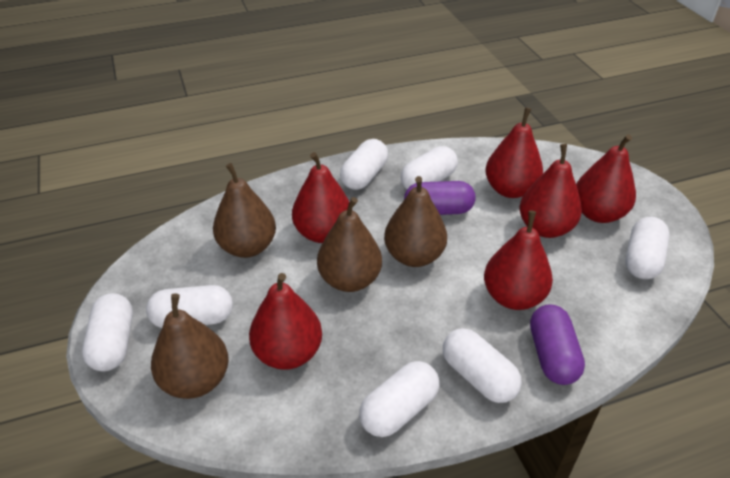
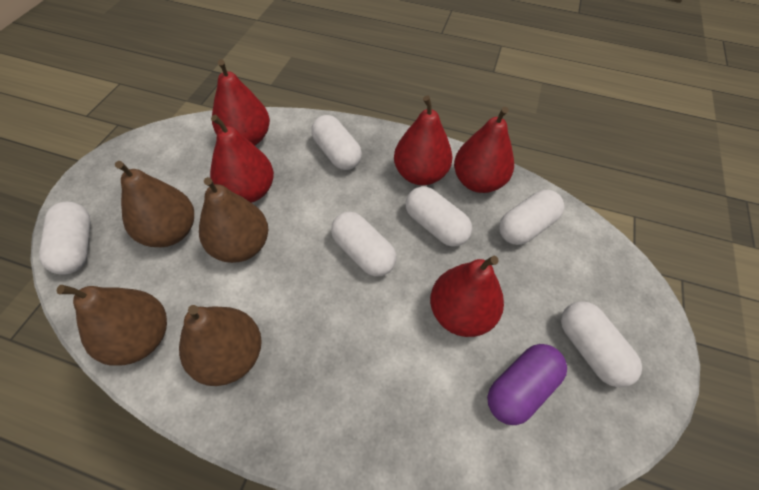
purple capsule: 2 -> 1
red pear: 6 -> 5
white capsule: 7 -> 6

